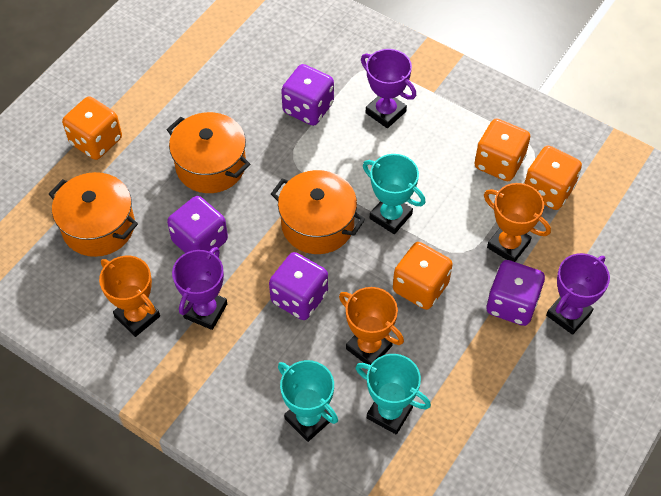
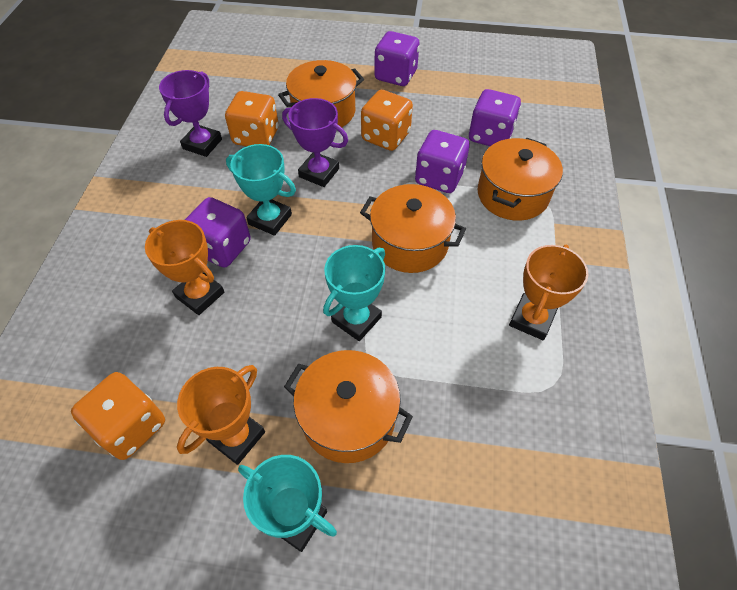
orange dice: 4 -> 3
orange pot: 3 -> 4
purple trophy: 3 -> 2

